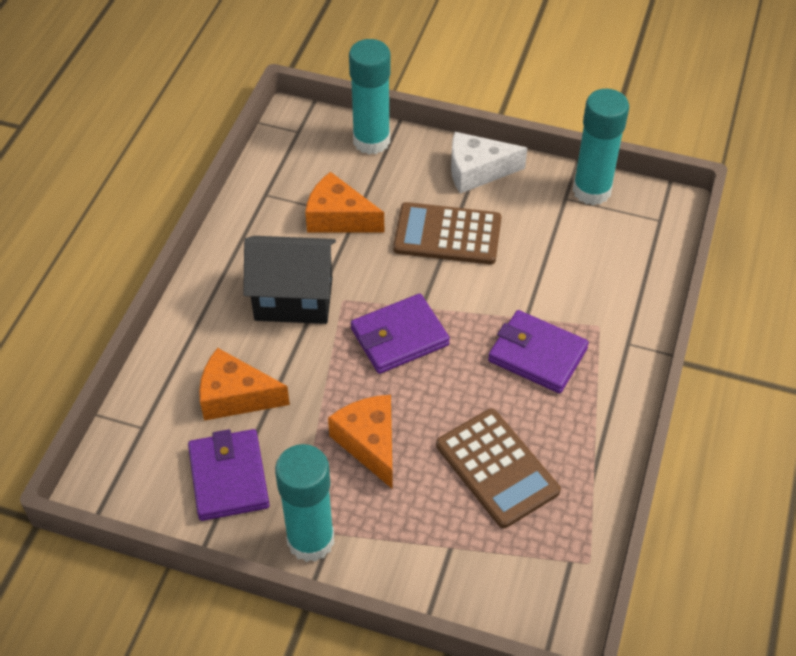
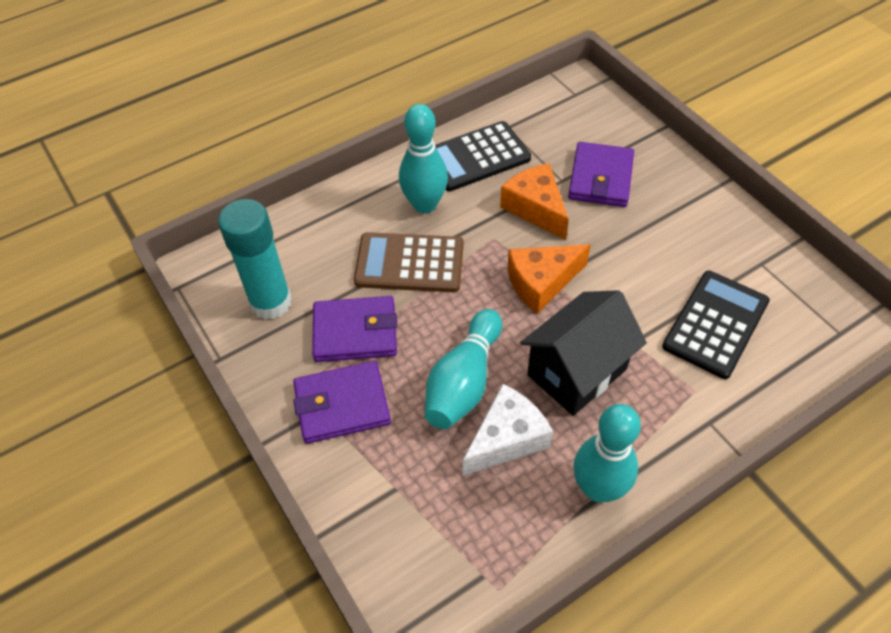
black calculator: 0 -> 2
brown calculator: 2 -> 1
orange cheese: 3 -> 2
turquoise bowling pin: 0 -> 3
turquoise glue stick: 3 -> 1

